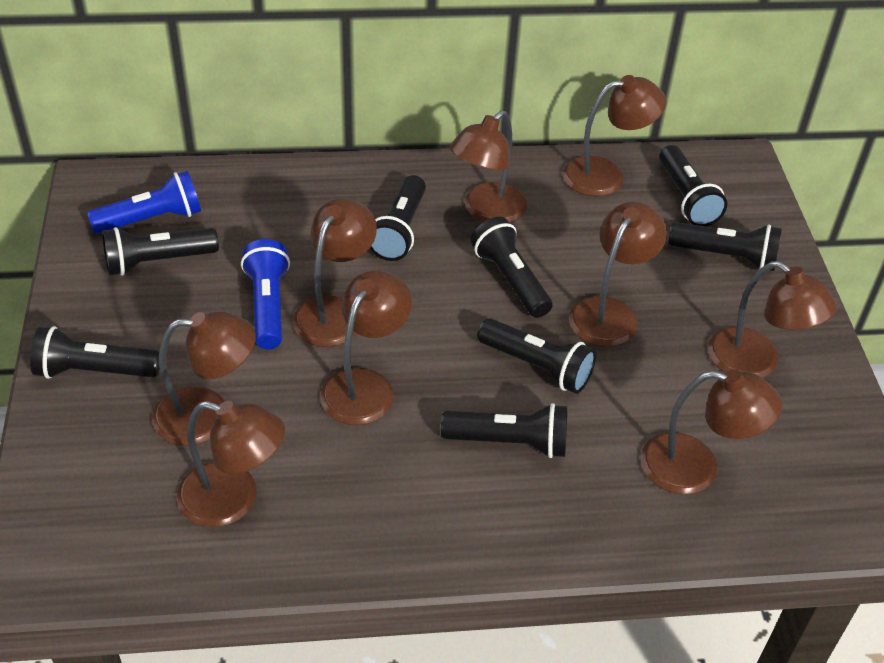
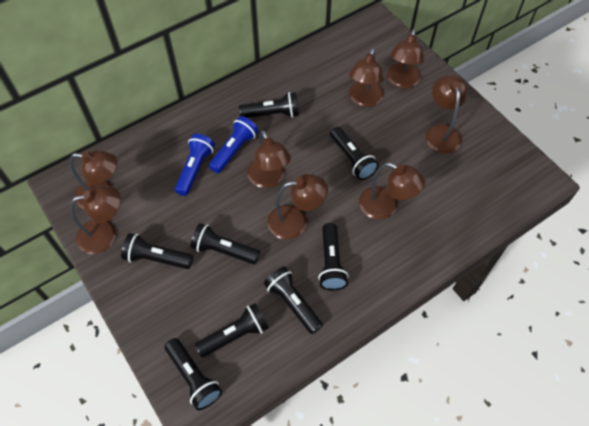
brown lamp: 9 -> 8

